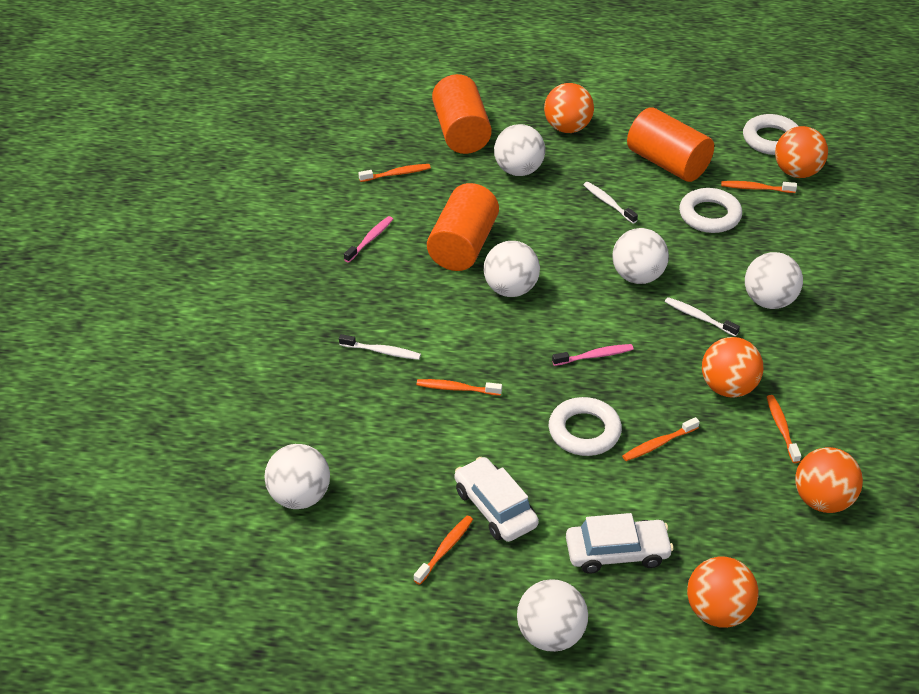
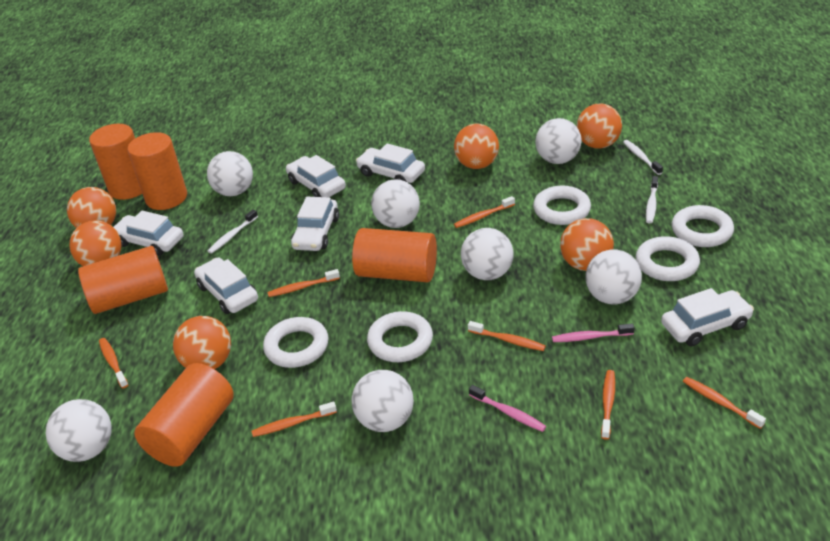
orange ball: 5 -> 6
orange cylinder: 3 -> 5
orange toothbrush: 6 -> 7
white ball: 6 -> 7
white car: 2 -> 6
white ring: 3 -> 5

